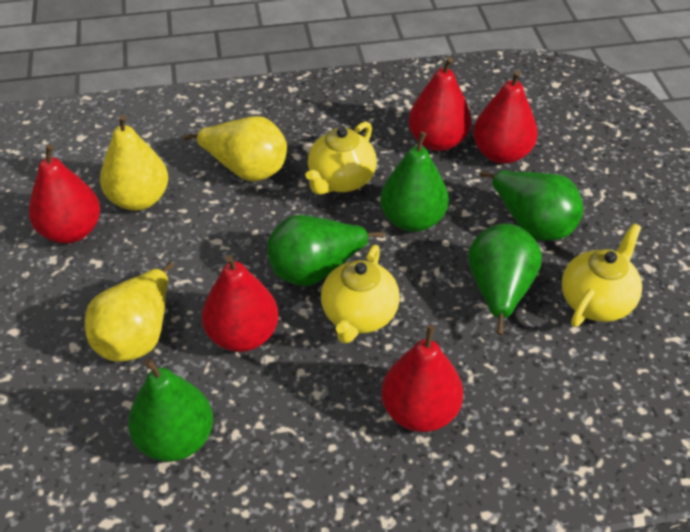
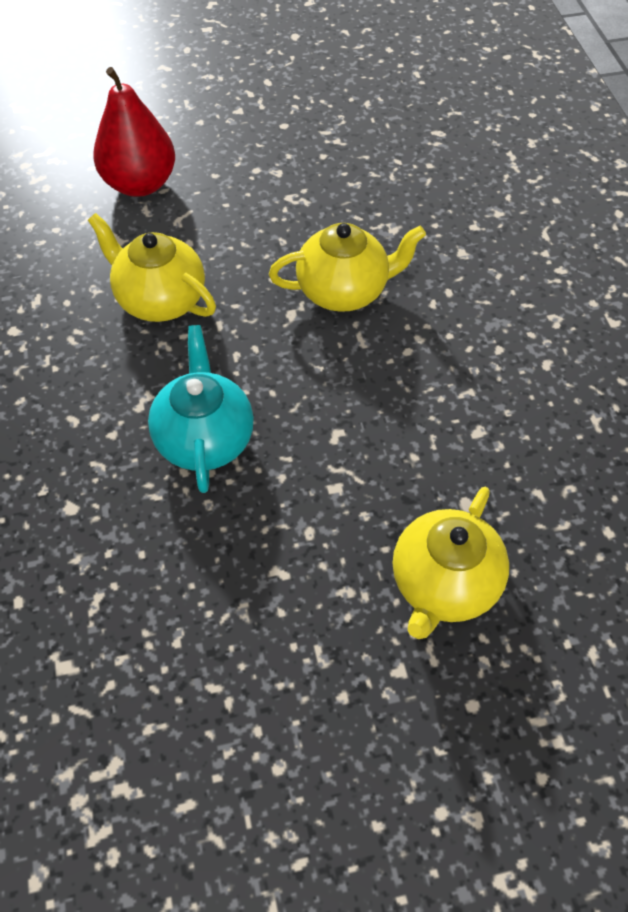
green pear: 5 -> 0
red pear: 5 -> 1
turquoise teapot: 0 -> 1
yellow pear: 3 -> 0

